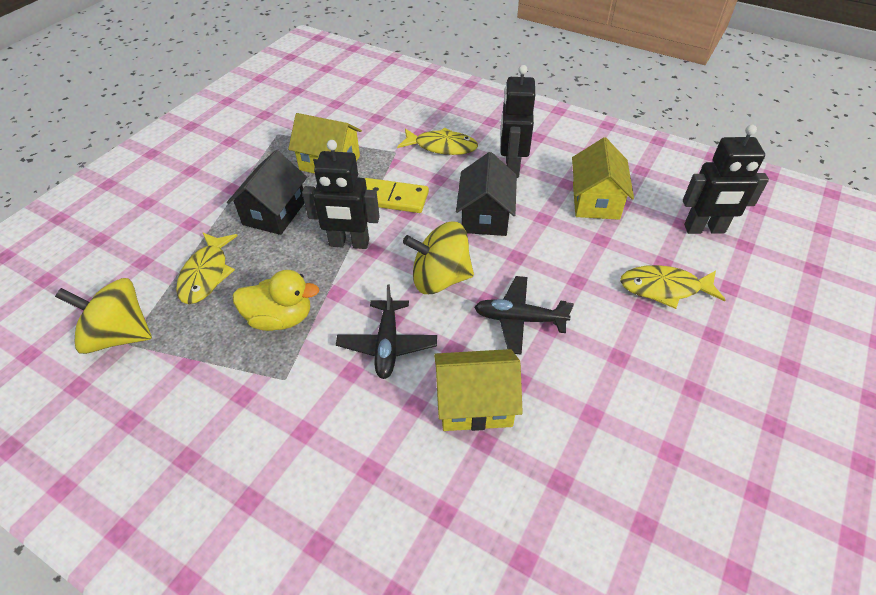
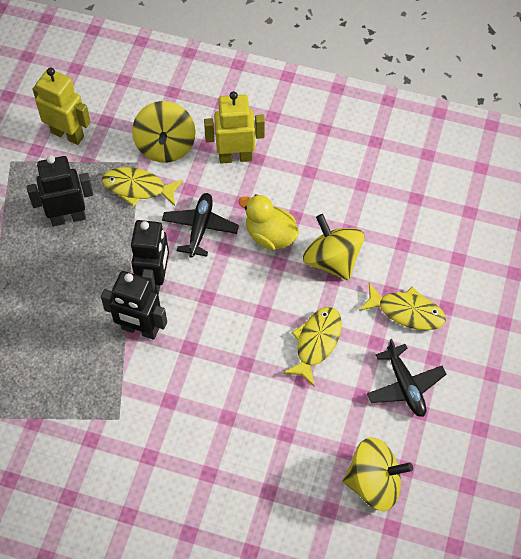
black house: 2 -> 0
yellow domino: 1 -> 0
yellow house: 3 -> 0
yellow robot: 0 -> 2
yellow spinning top: 2 -> 3

